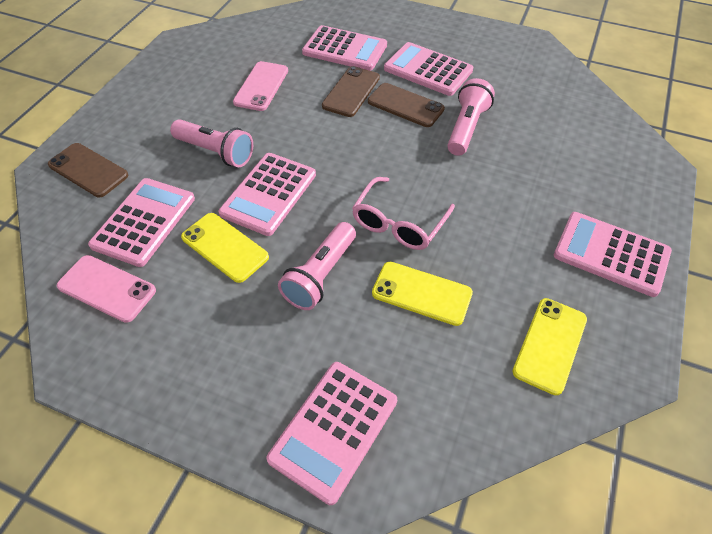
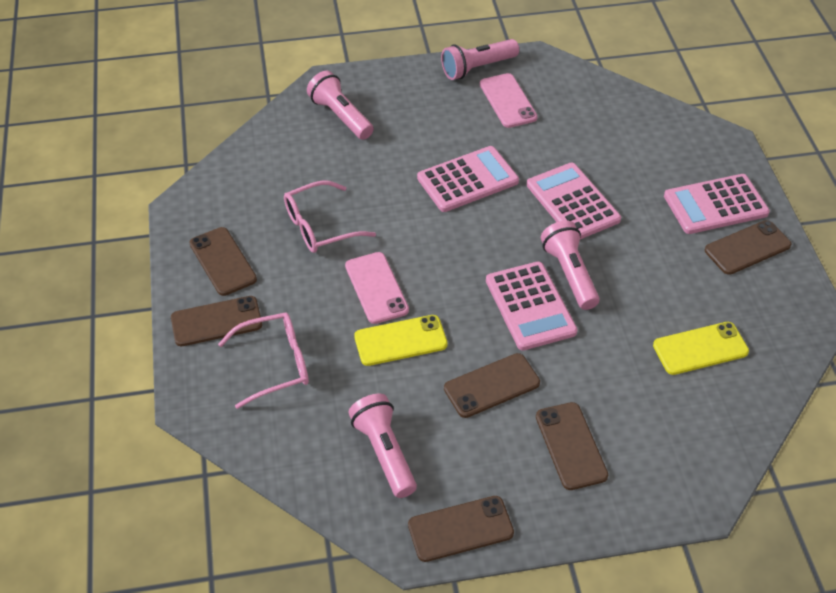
brown phone: 3 -> 6
pink calculator: 6 -> 4
pink flashlight: 3 -> 4
pink glasses: 1 -> 2
yellow phone: 3 -> 2

